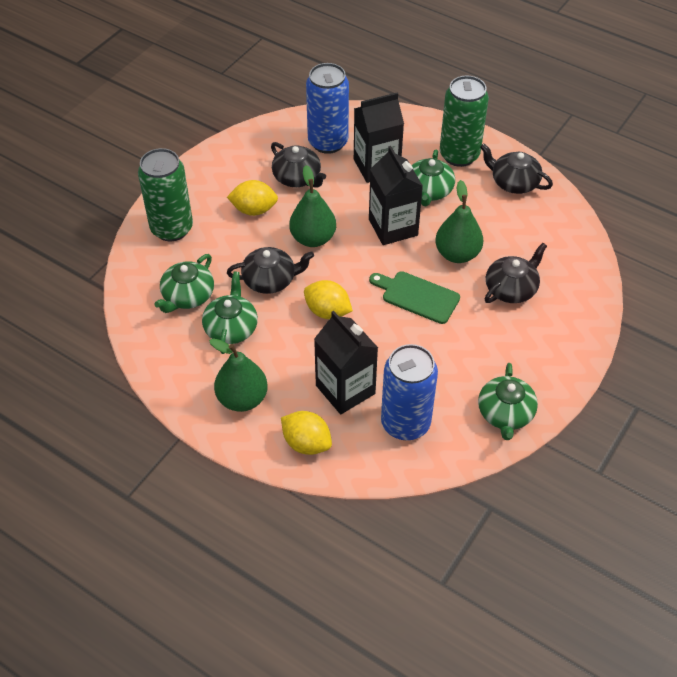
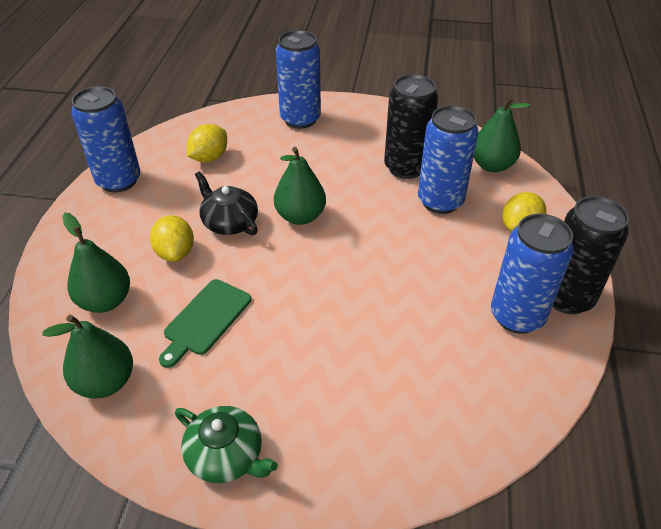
black can: 0 -> 2
black carton: 3 -> 0
black teapot: 4 -> 1
blue can: 2 -> 4
green can: 2 -> 0
green pear: 3 -> 4
green teapot: 4 -> 1

